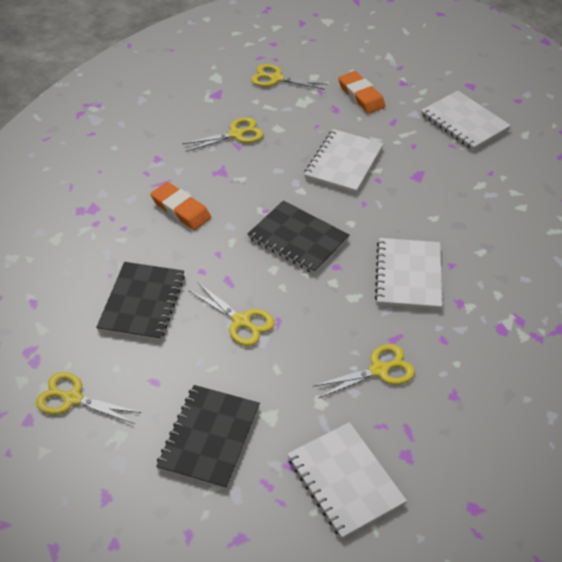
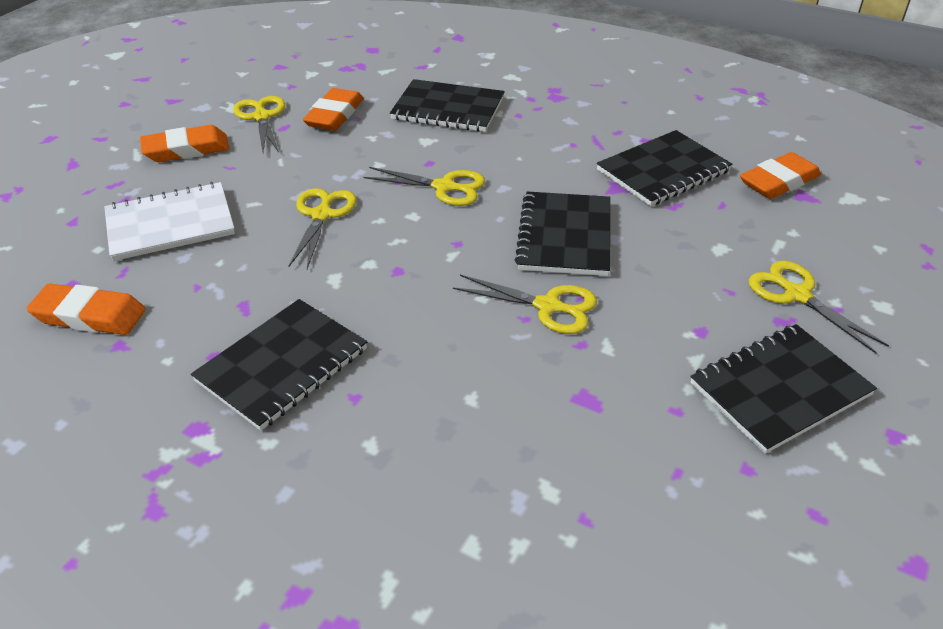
black notebook: 3 -> 5
orange eraser: 2 -> 4
white notebook: 4 -> 1

